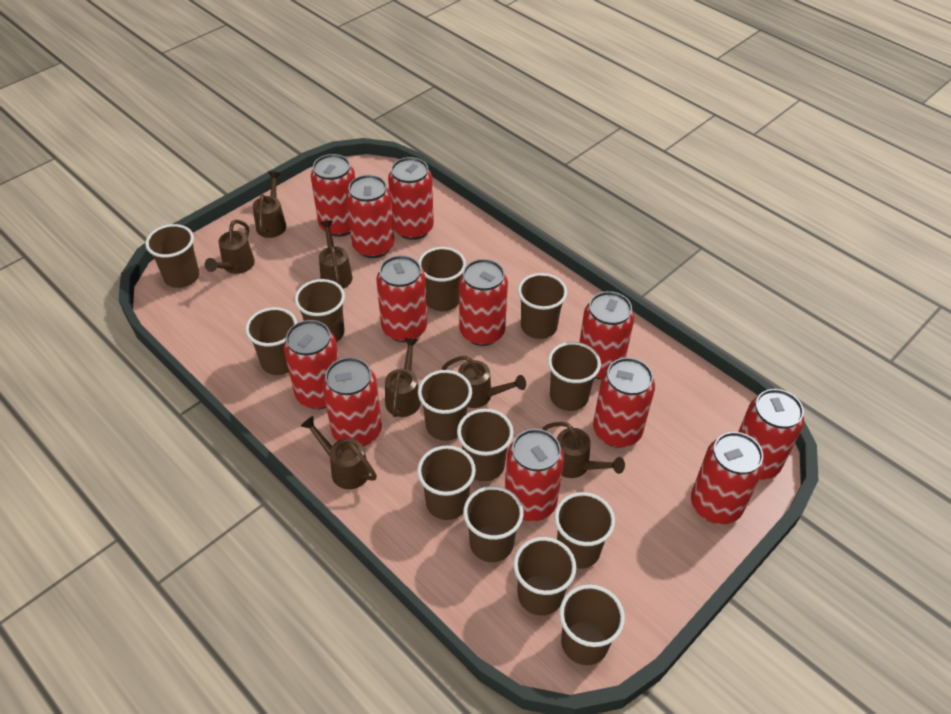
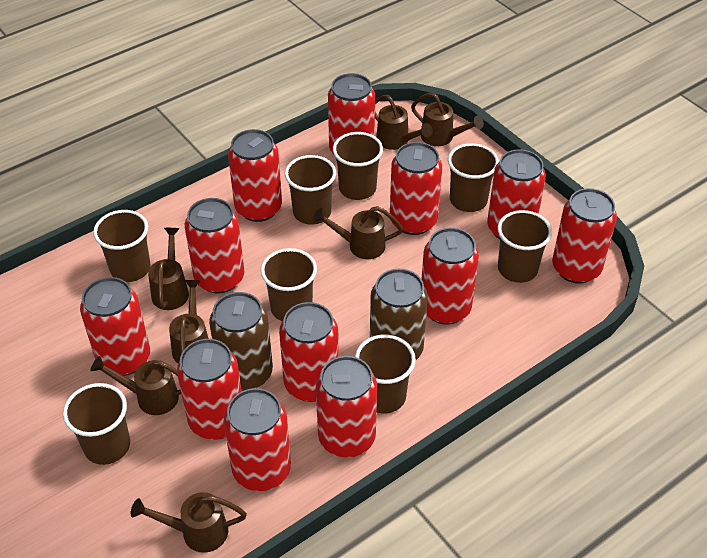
brown can: 0 -> 2
brown cup: 13 -> 8

